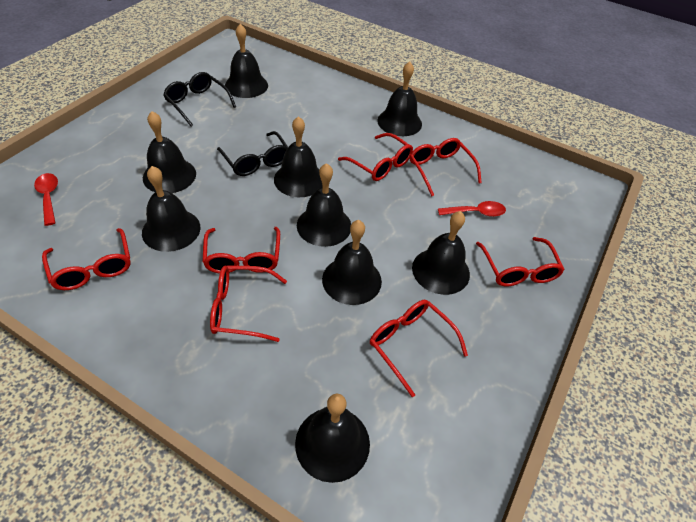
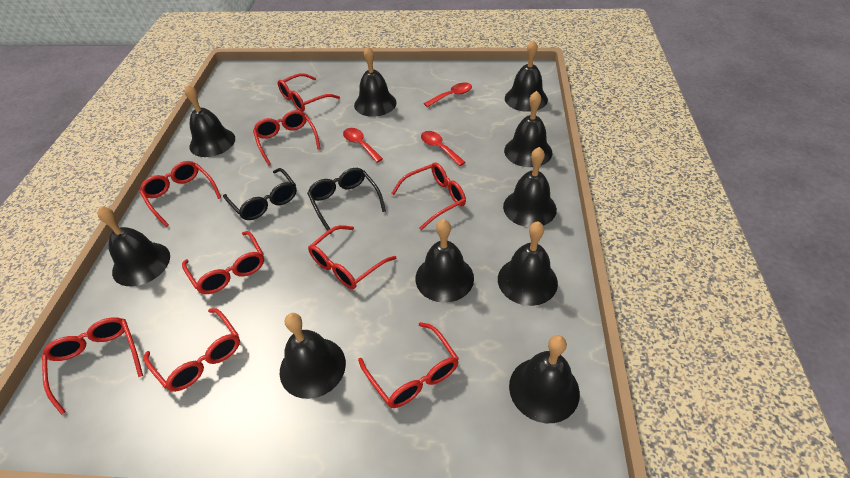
black bell: 9 -> 10
red glasses: 7 -> 9
red spoon: 2 -> 3

